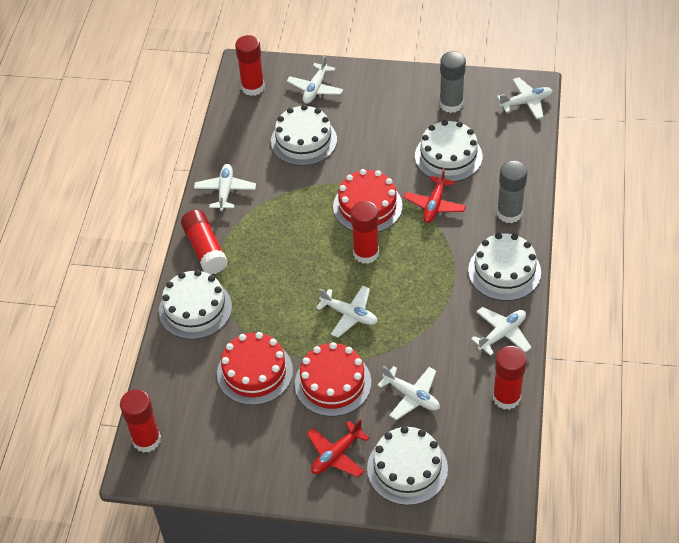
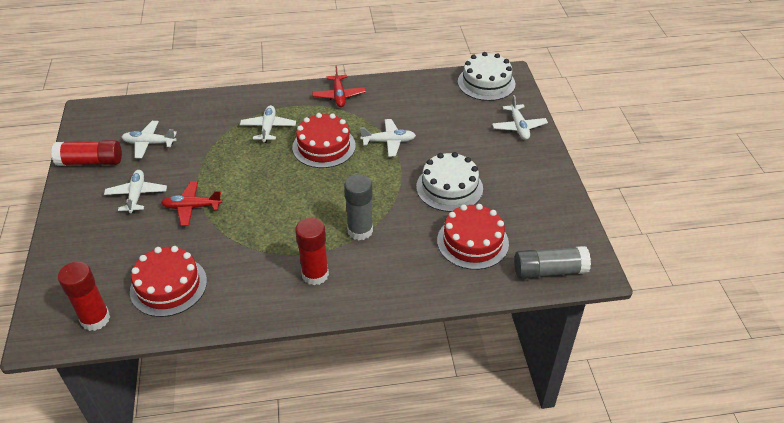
red glue stick: 5 -> 3
white cake: 5 -> 2
white plane: 6 -> 5

